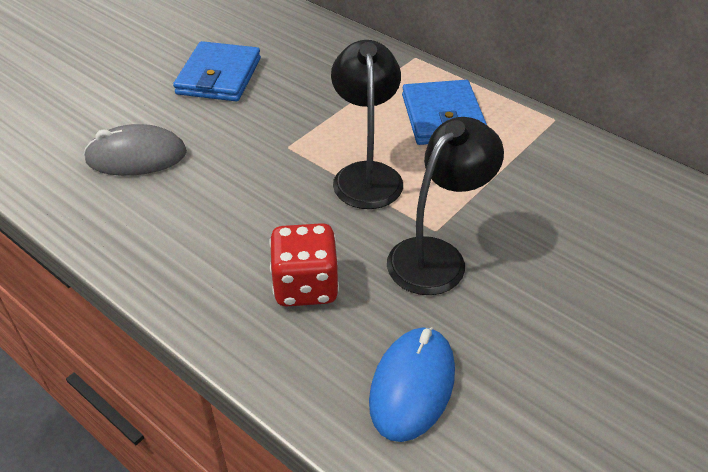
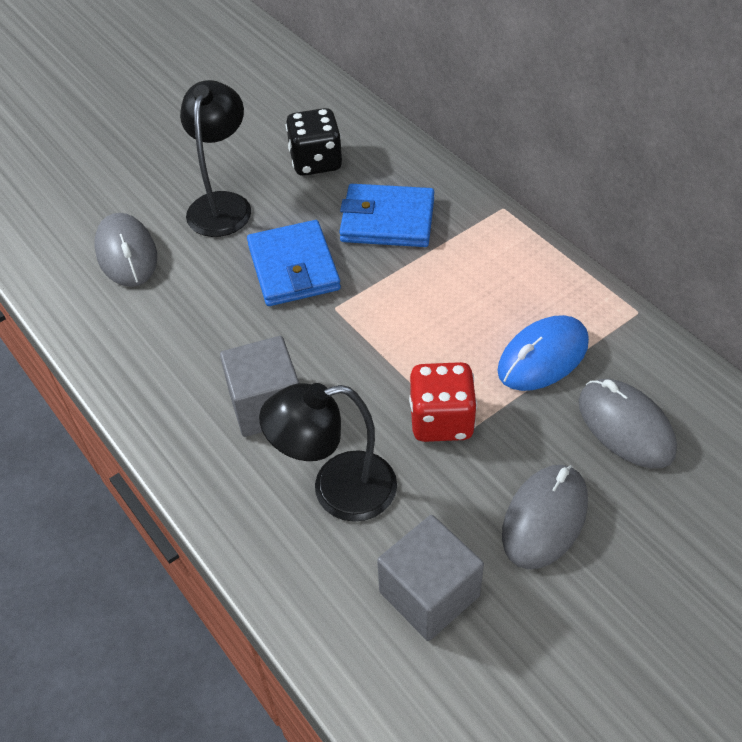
black dice: 0 -> 1
grey cube: 0 -> 2
grey mouse: 1 -> 3

